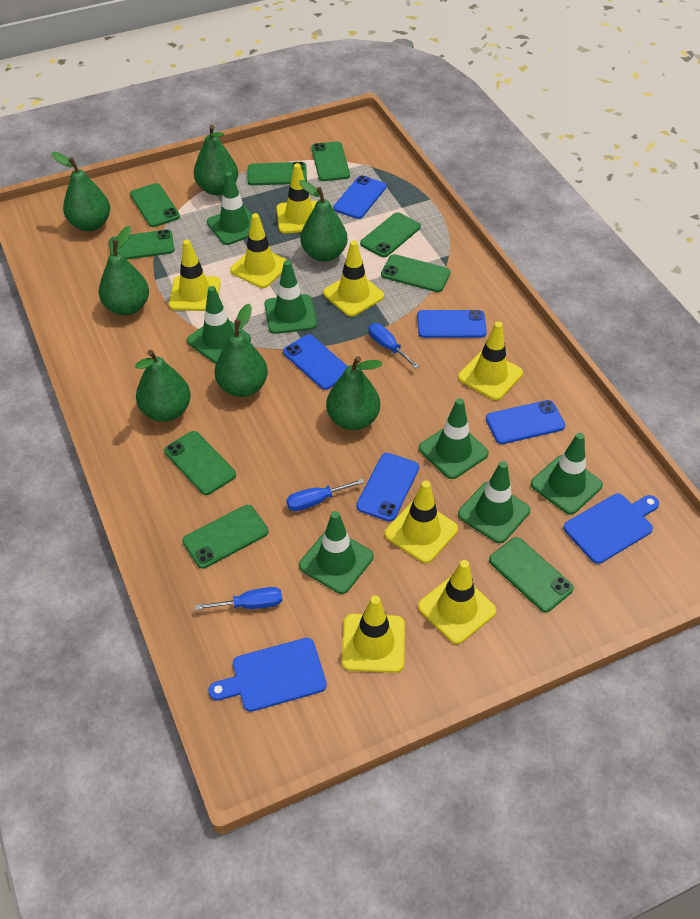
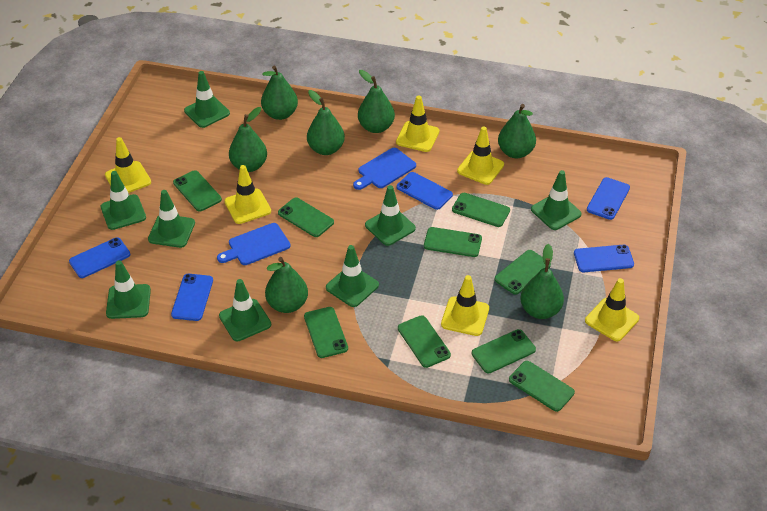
blue screwdriver: 3 -> 0
green traffic cone: 7 -> 8
yellow traffic cone: 8 -> 6

